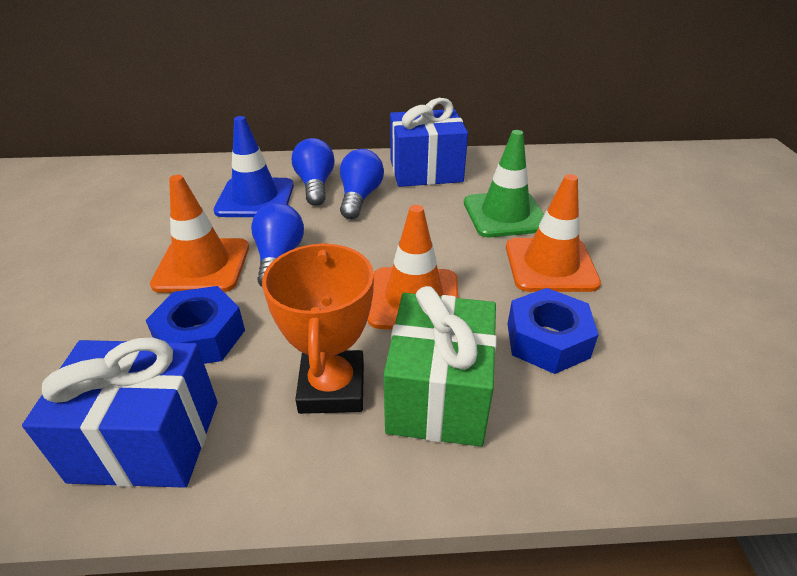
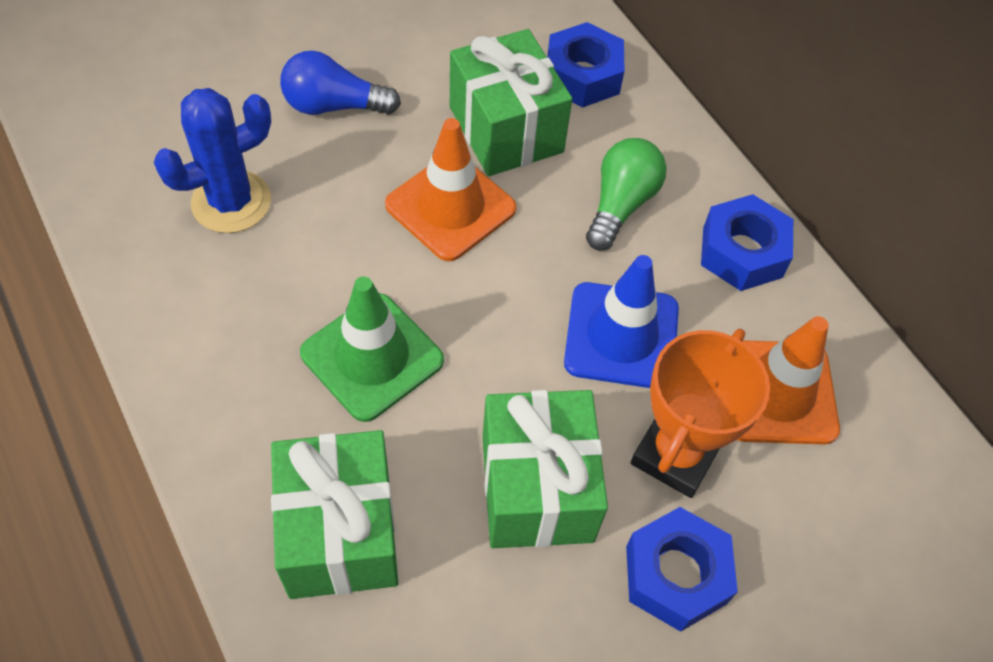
blue cactus: 0 -> 1
blue gift: 2 -> 0
blue light bulb: 3 -> 1
blue nut: 2 -> 3
green gift: 1 -> 3
green light bulb: 0 -> 1
orange traffic cone: 3 -> 2

